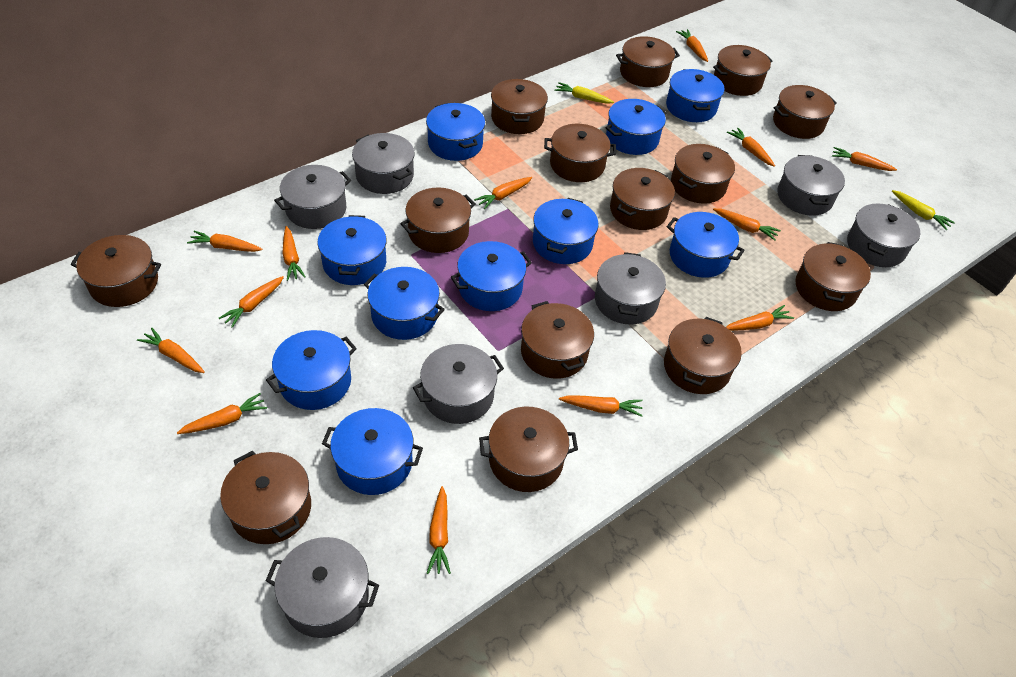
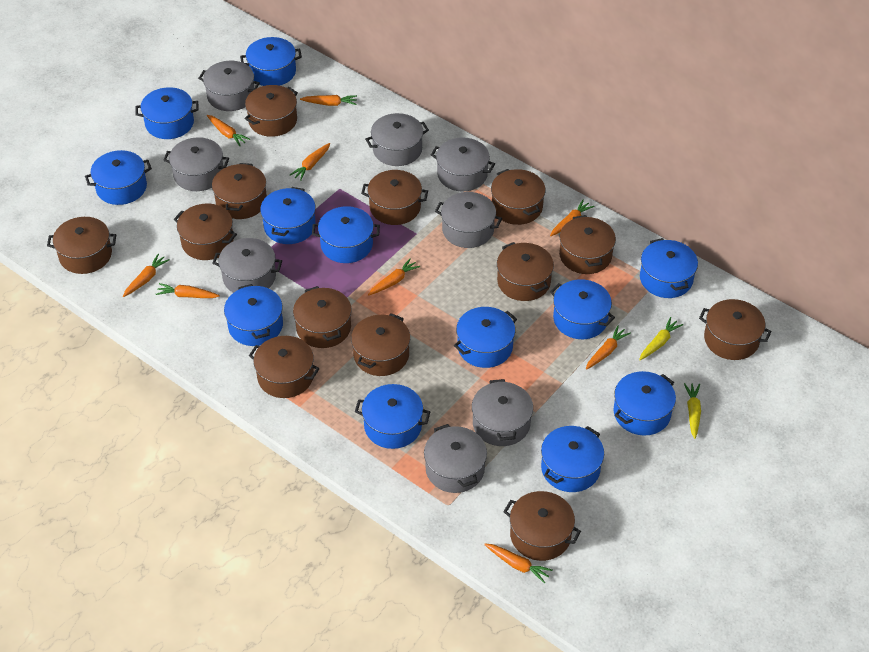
blue pot: 10 -> 12
brown pot: 14 -> 13
grey pot: 7 -> 8
orange carrot: 13 -> 9

